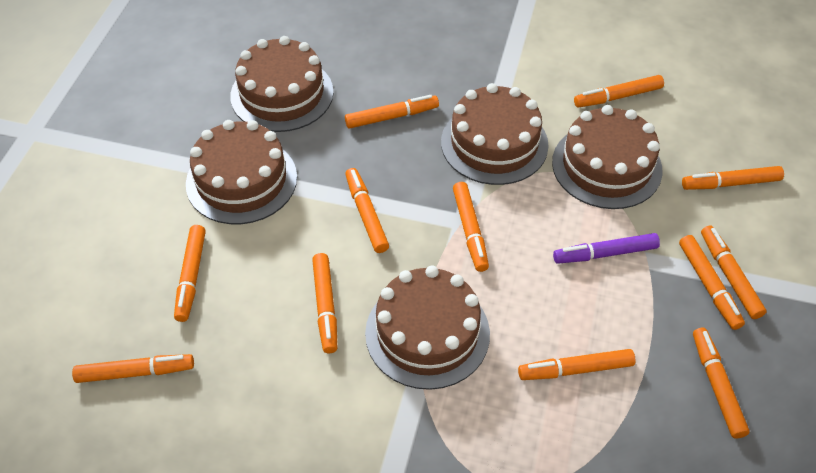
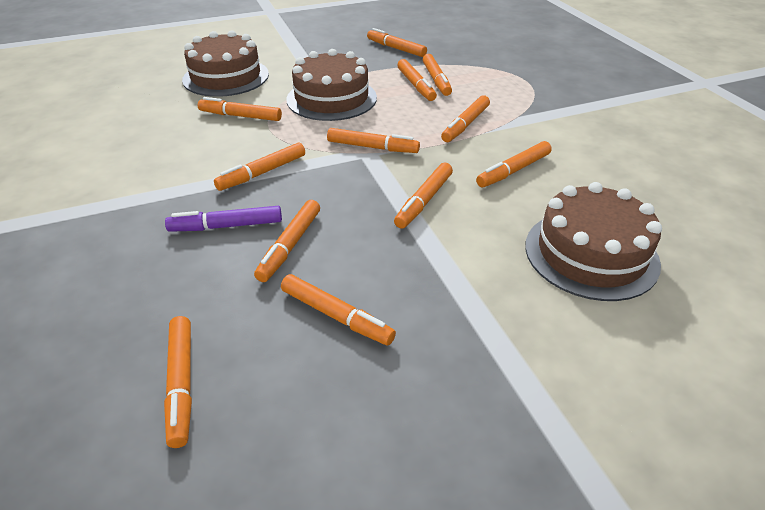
brown cake: 5 -> 3

